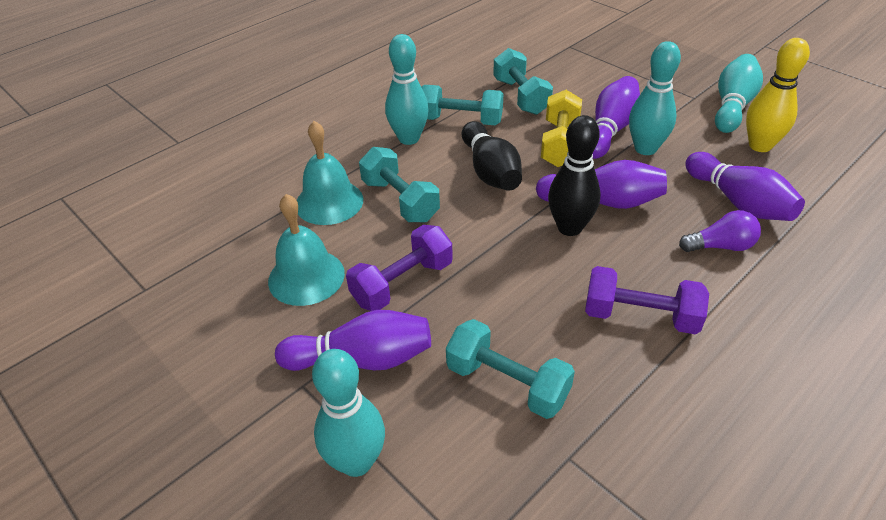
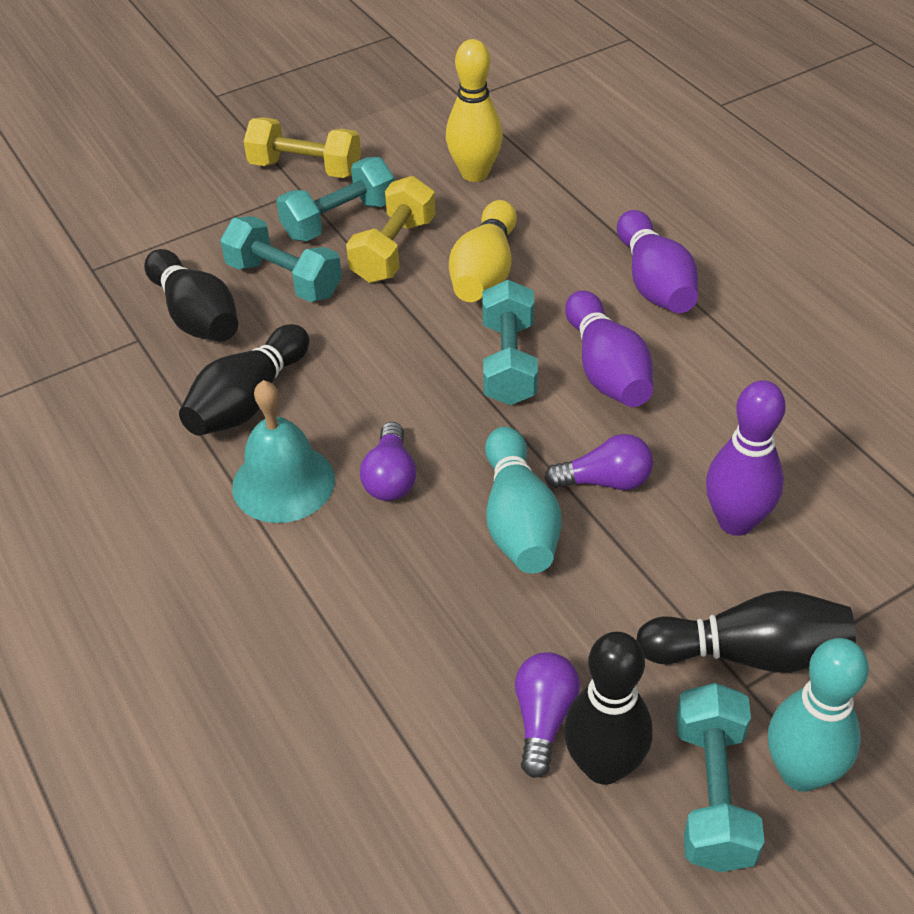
black bowling pin: 2 -> 4
purple bowling pin: 4 -> 3
purple dumbbell: 2 -> 0
purple light bulb: 1 -> 3
turquoise bell: 2 -> 1
turquoise bowling pin: 4 -> 2
yellow bowling pin: 1 -> 2
yellow dumbbell: 1 -> 2

